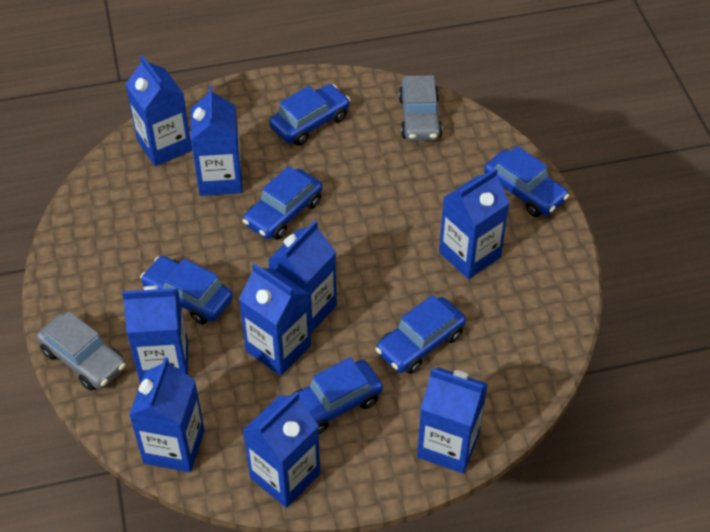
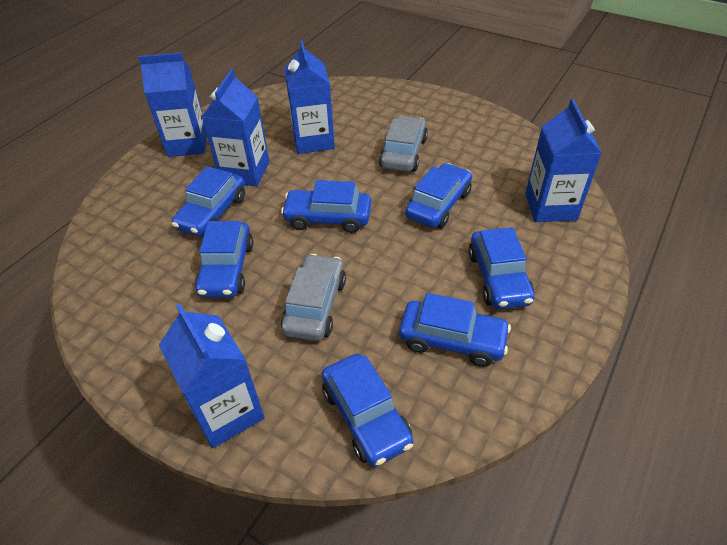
blue car: 6 -> 7
blue carton: 9 -> 5

